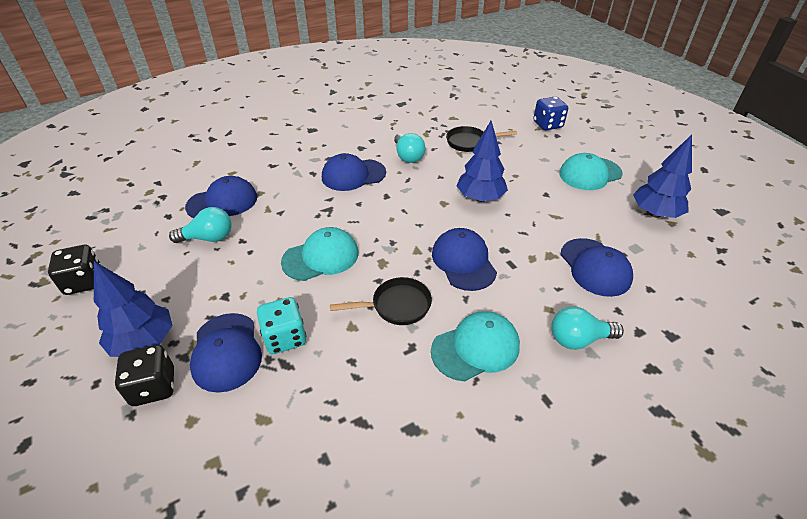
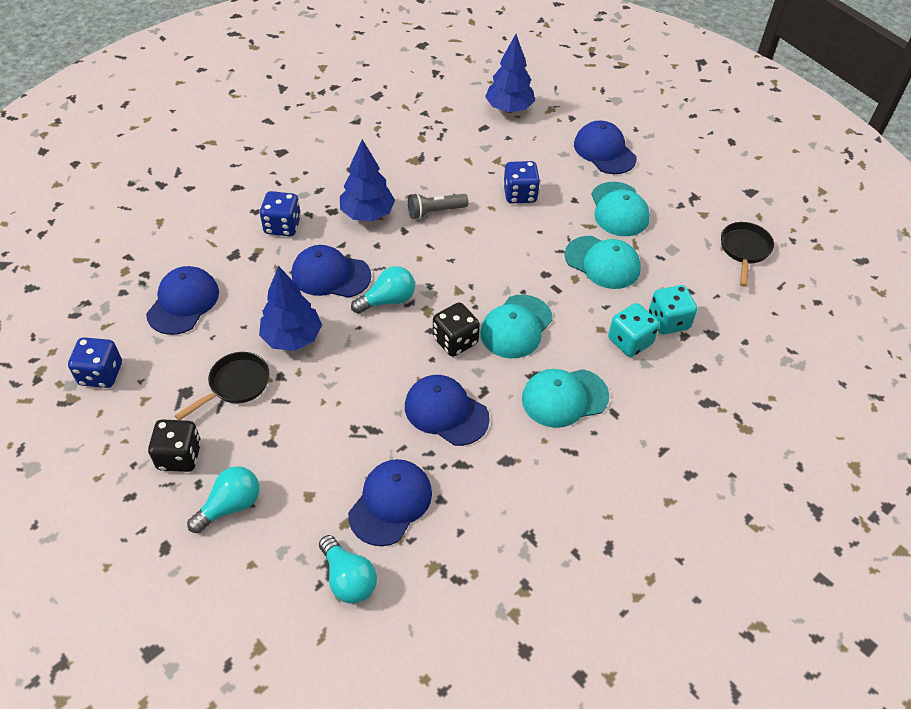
blue dice: 1 -> 3
grey flashlight: 0 -> 1
turquoise cap: 3 -> 4
turquoise dice: 1 -> 2

